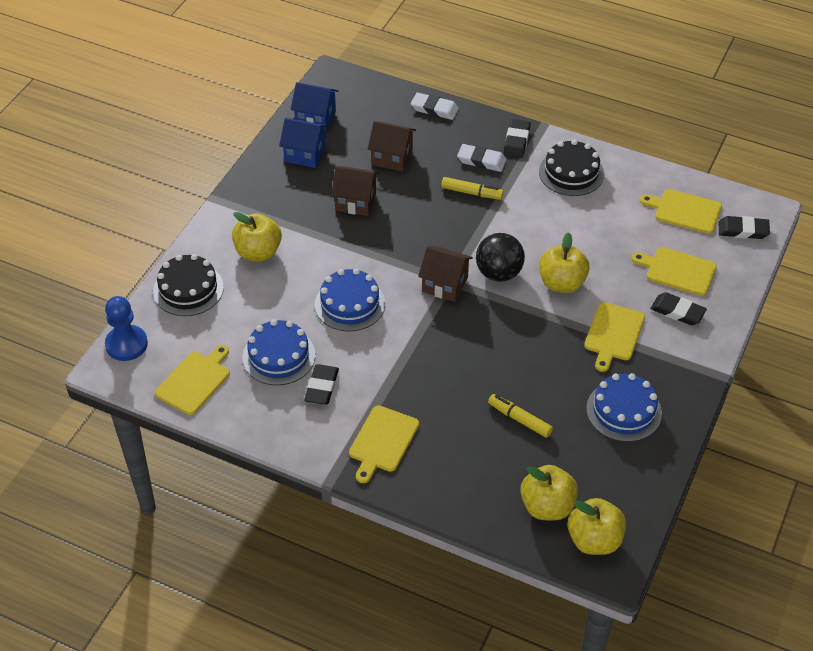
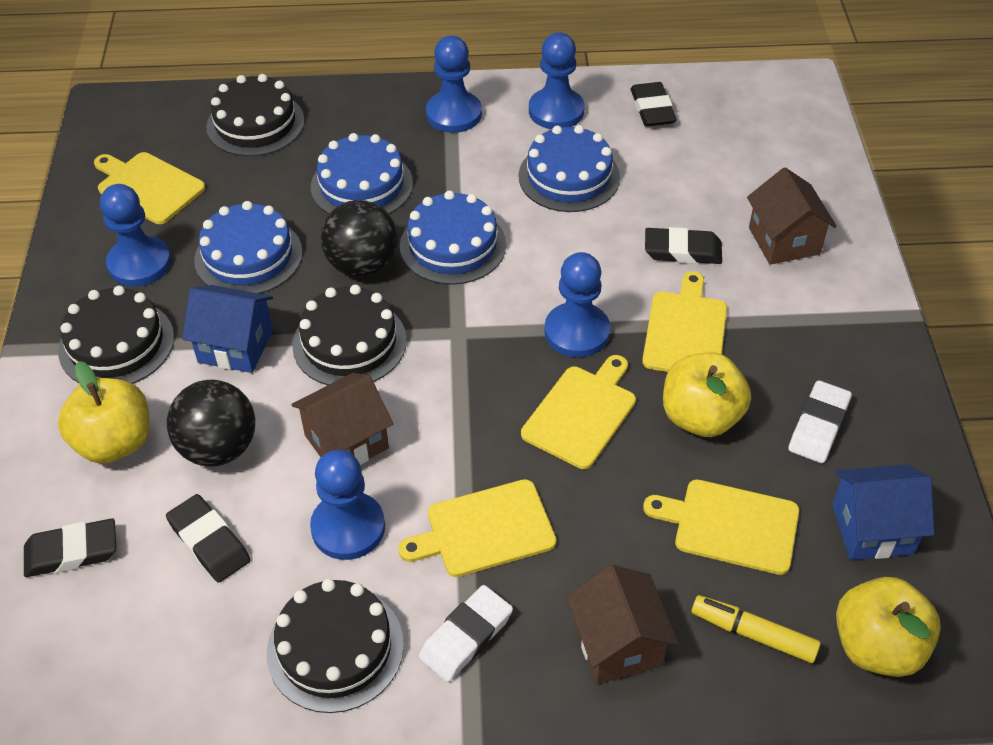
black ball: 1 -> 2
black cake: 2 -> 4
blue cake: 3 -> 4
blue pawn: 1 -> 5
yellow apple: 4 -> 3
yellow marker: 2 -> 1

